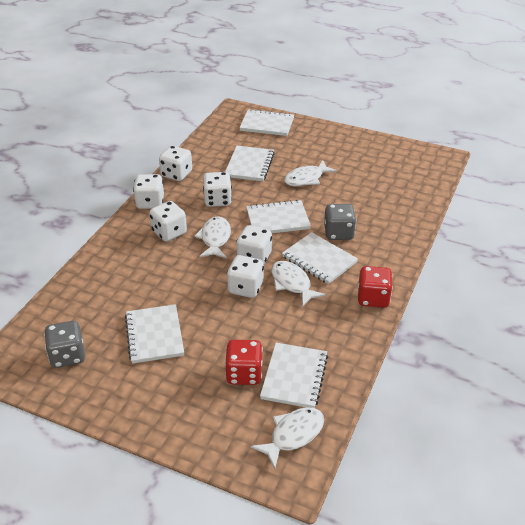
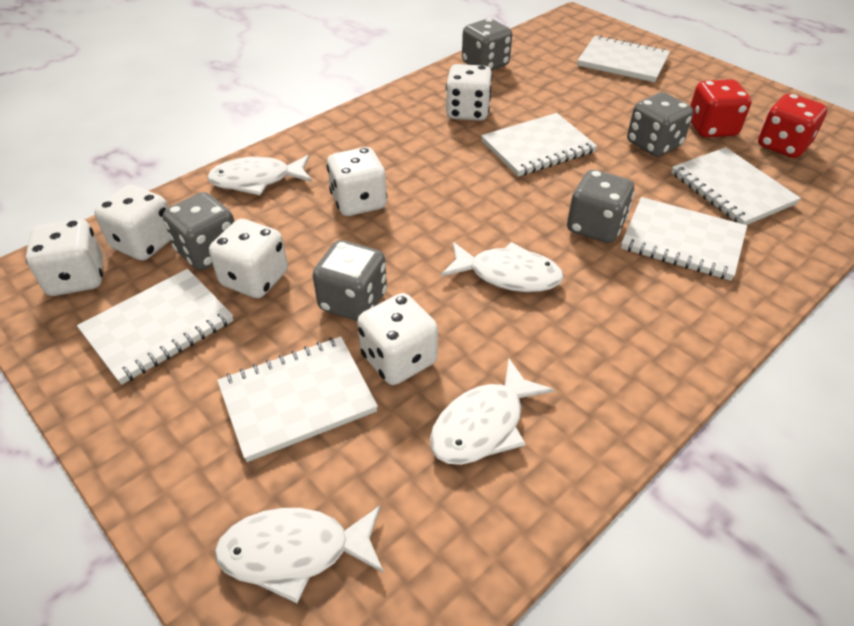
grey dice: 2 -> 5

